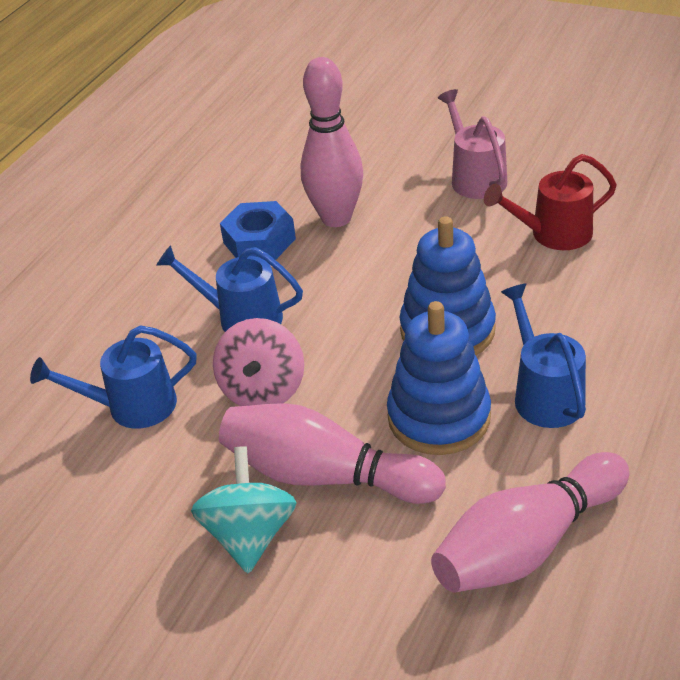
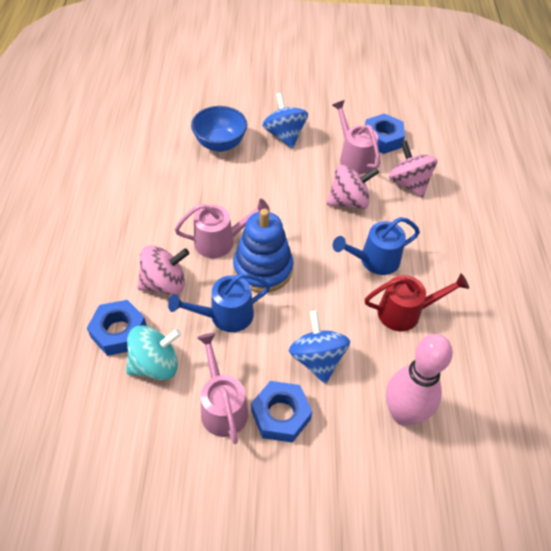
blue bowl: 0 -> 1
blue nut: 1 -> 3
blue spinning top: 0 -> 2
blue stacking toy: 2 -> 1
blue watering can: 3 -> 2
pink bowling pin: 3 -> 1
pink spinning top: 1 -> 3
pink watering can: 1 -> 3

